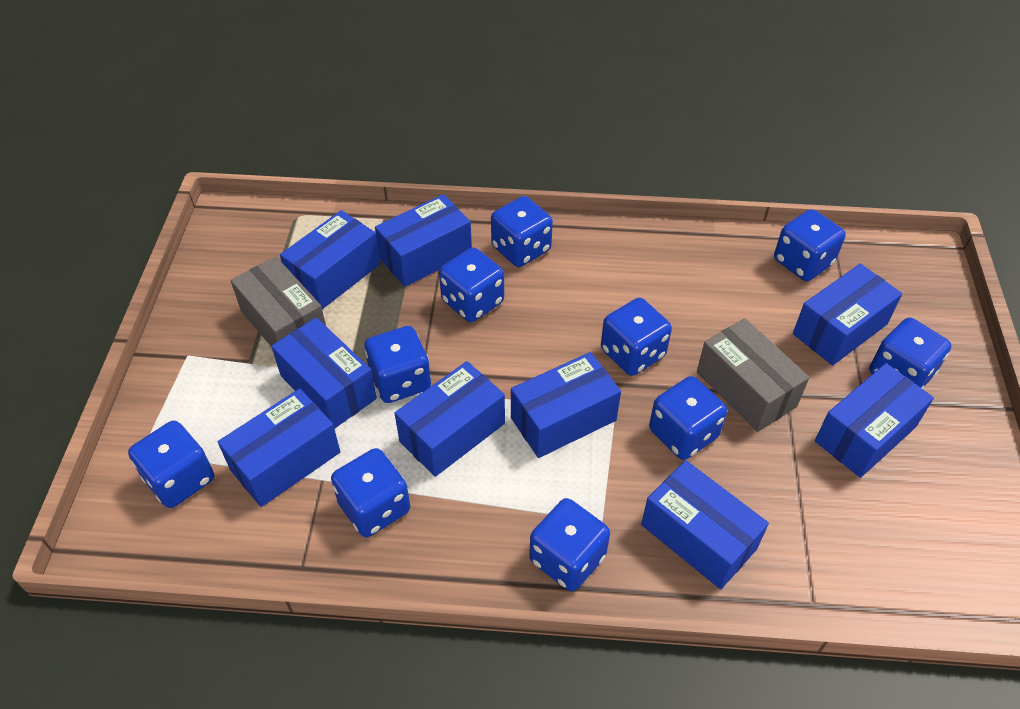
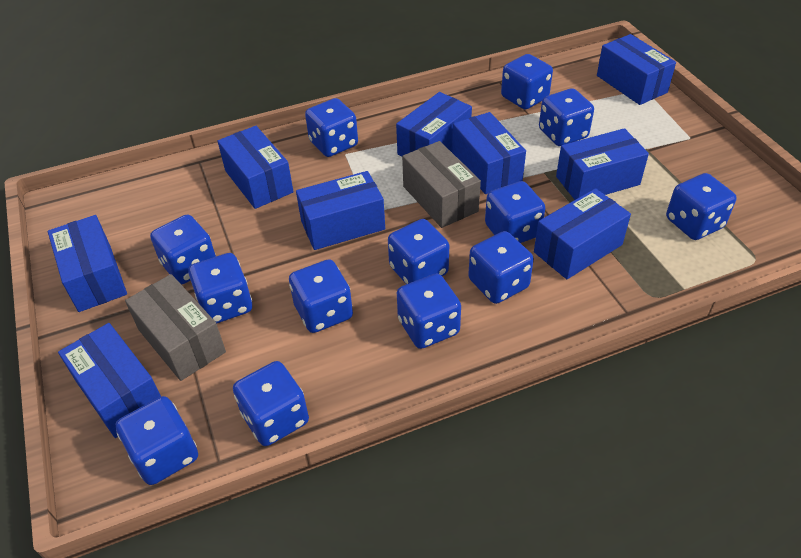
blue dice: 10 -> 13

